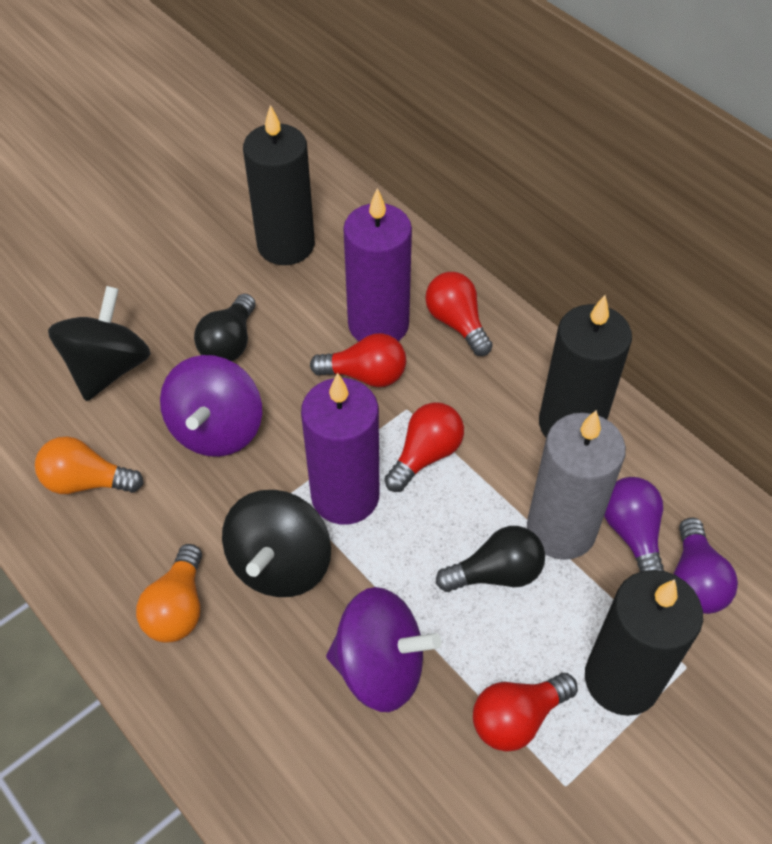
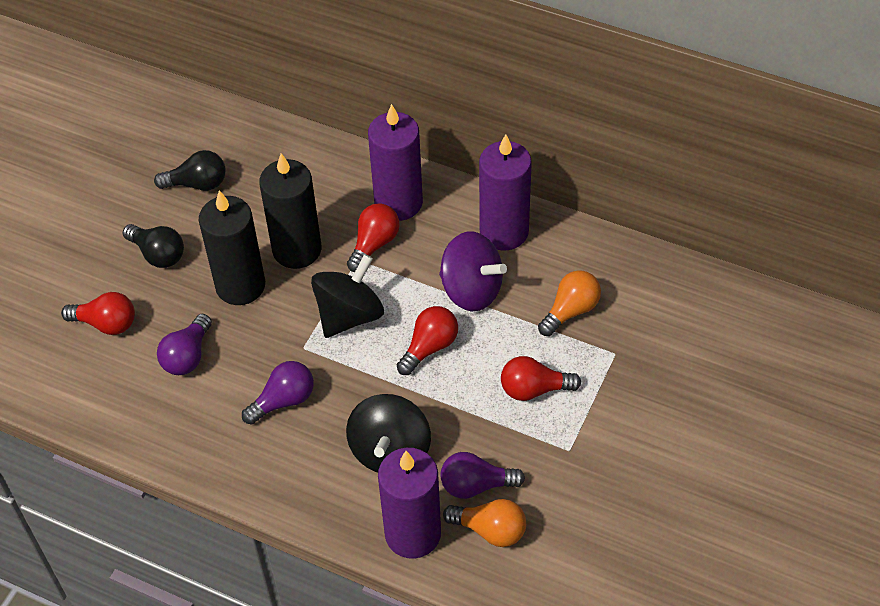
black candle: 3 -> 2
grey candle: 1 -> 0
purple candle: 2 -> 3
purple light bulb: 2 -> 3
purple spinning top: 2 -> 1

